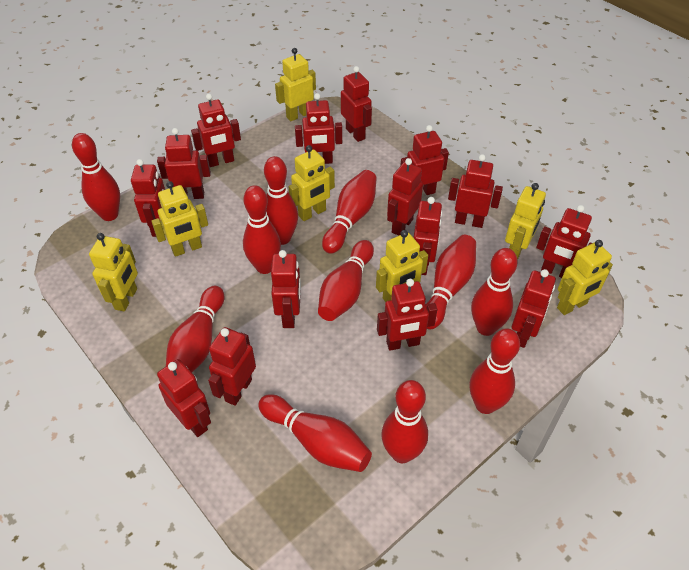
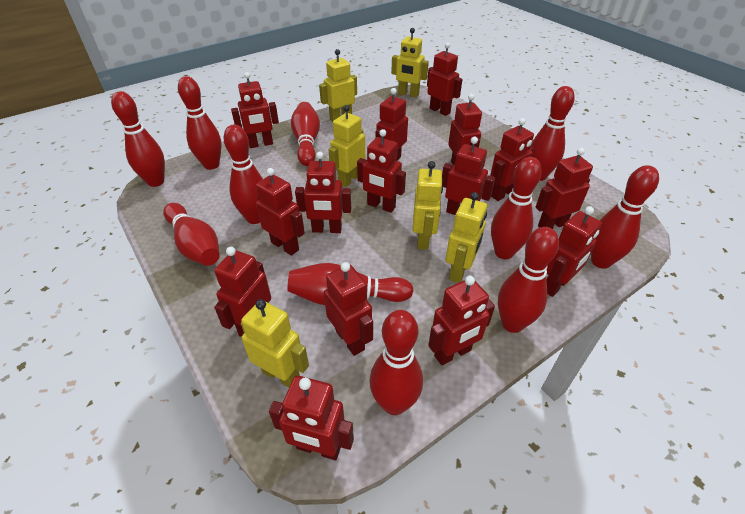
yellow robot: 7 -> 6

